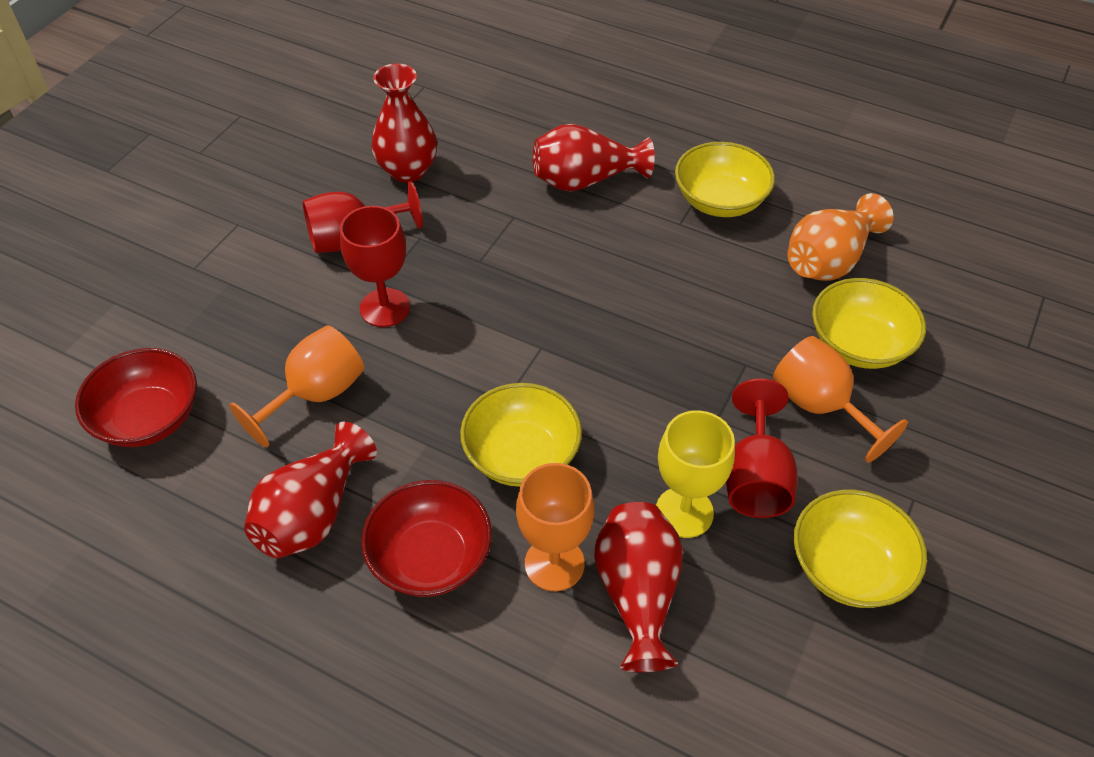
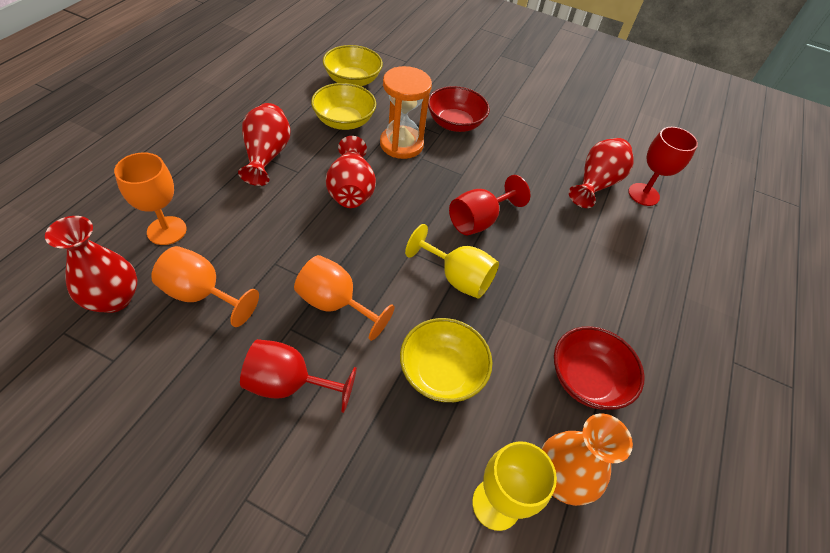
orange hourglass: 0 -> 1
yellow bowl: 4 -> 3
yellow goblet: 1 -> 2

